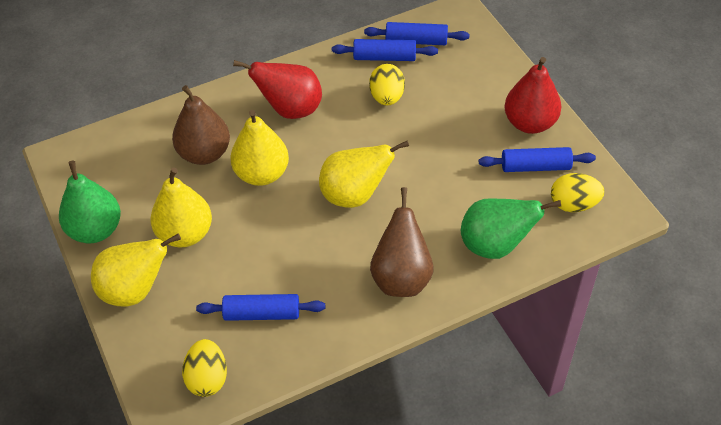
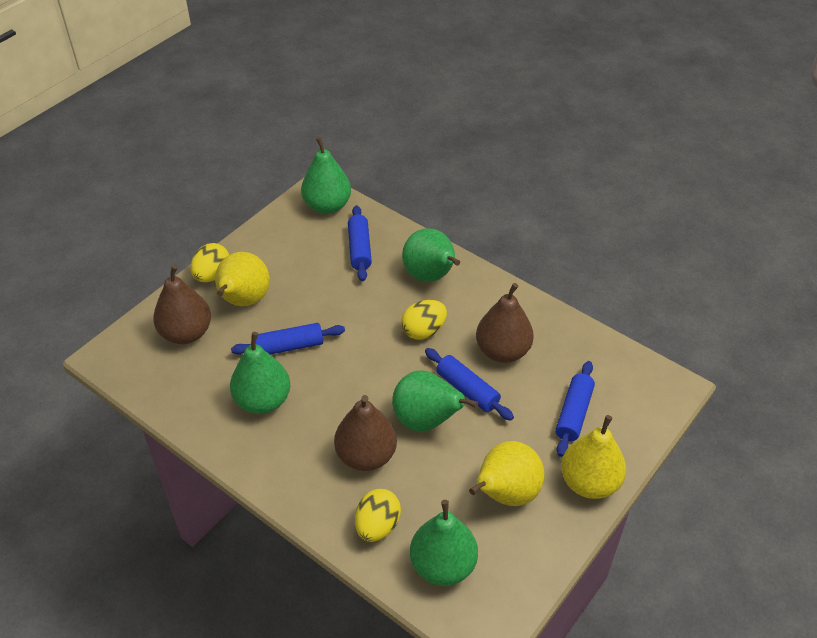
brown pear: 2 -> 3
green pear: 2 -> 5
red pear: 2 -> 0
yellow pear: 4 -> 3

